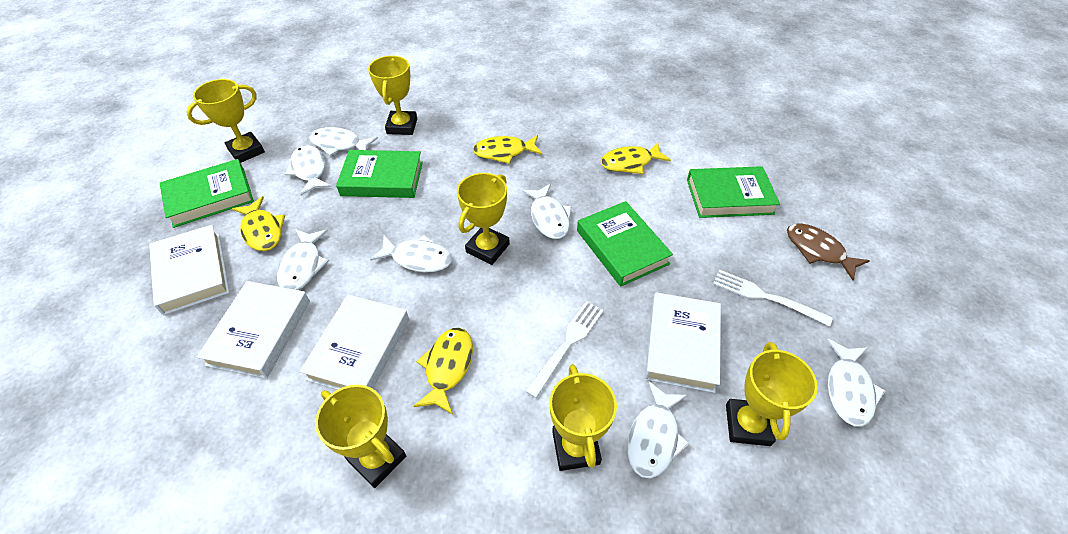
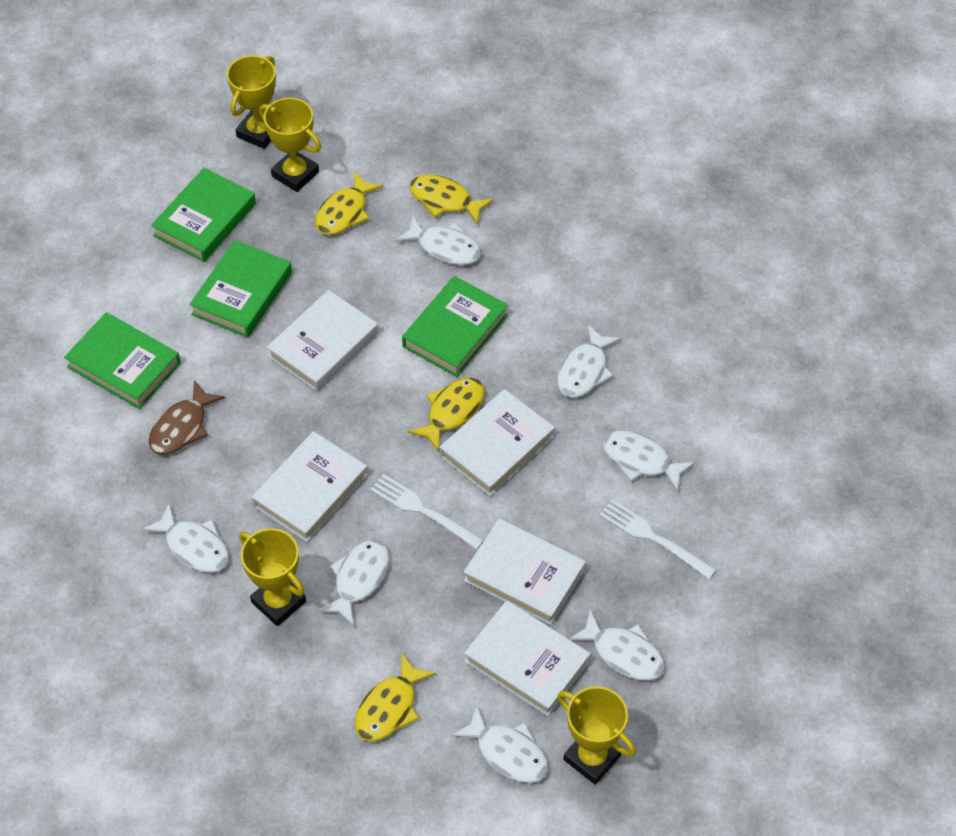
white book: 4 -> 5
yellow trophy: 6 -> 4

